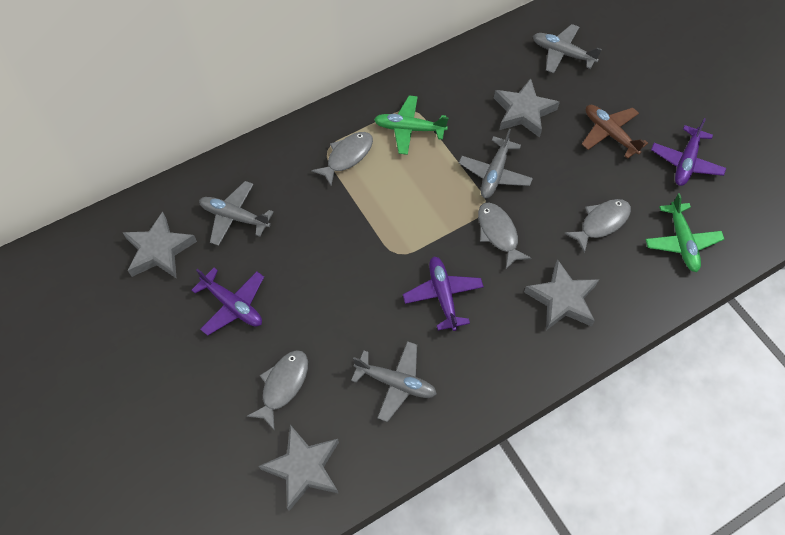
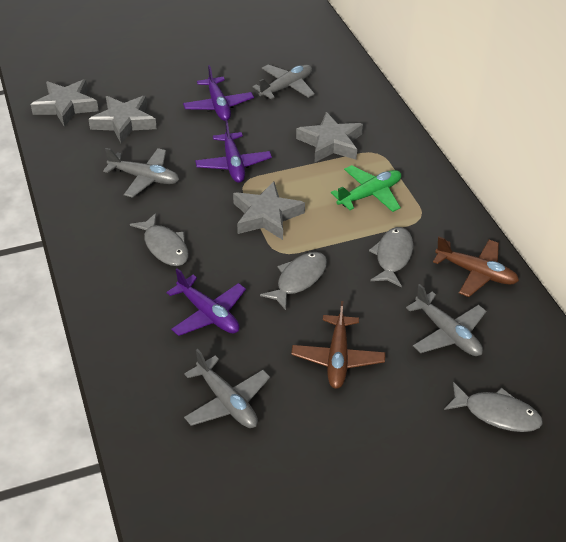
brown plane: 1 -> 2
green plane: 2 -> 1

